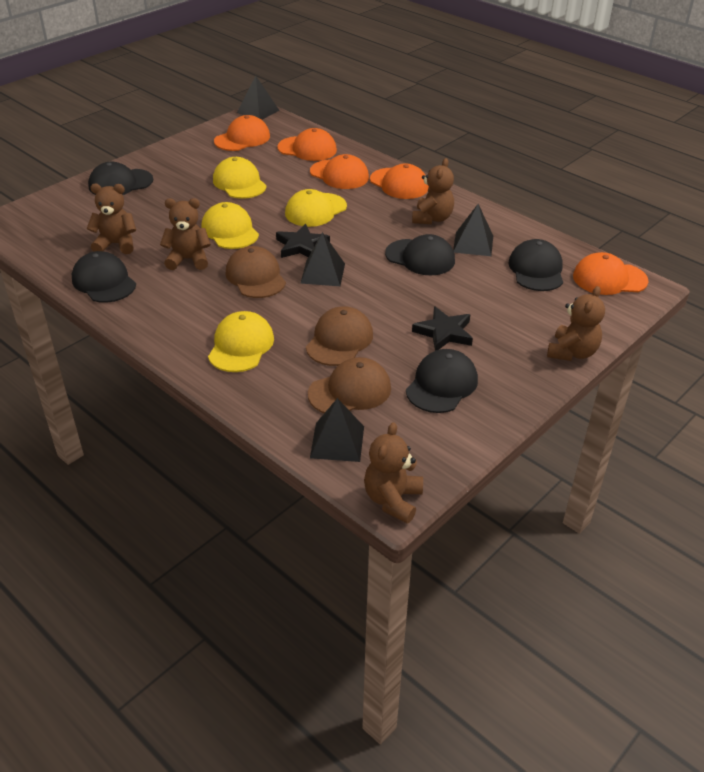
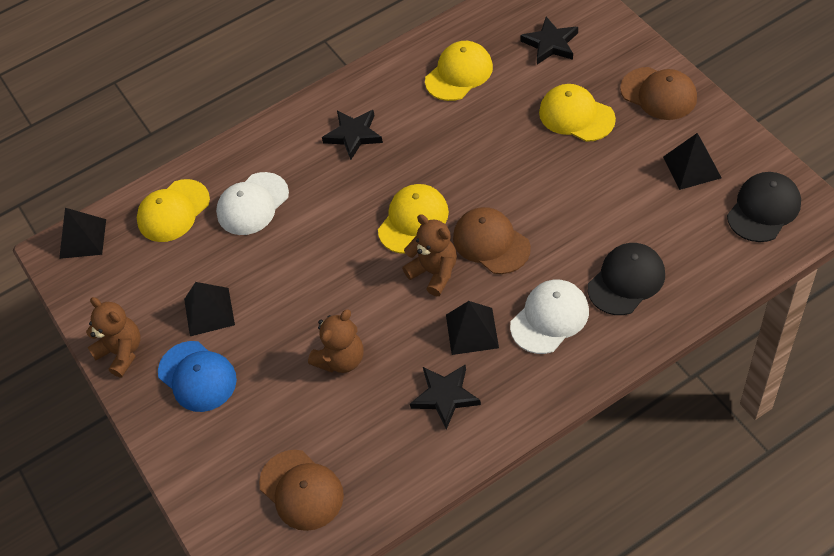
black cap: 5 -> 2
black star: 2 -> 3
blue cap: 0 -> 1
brown teddy bear: 5 -> 3
orange cap: 5 -> 0
white cap: 0 -> 2

